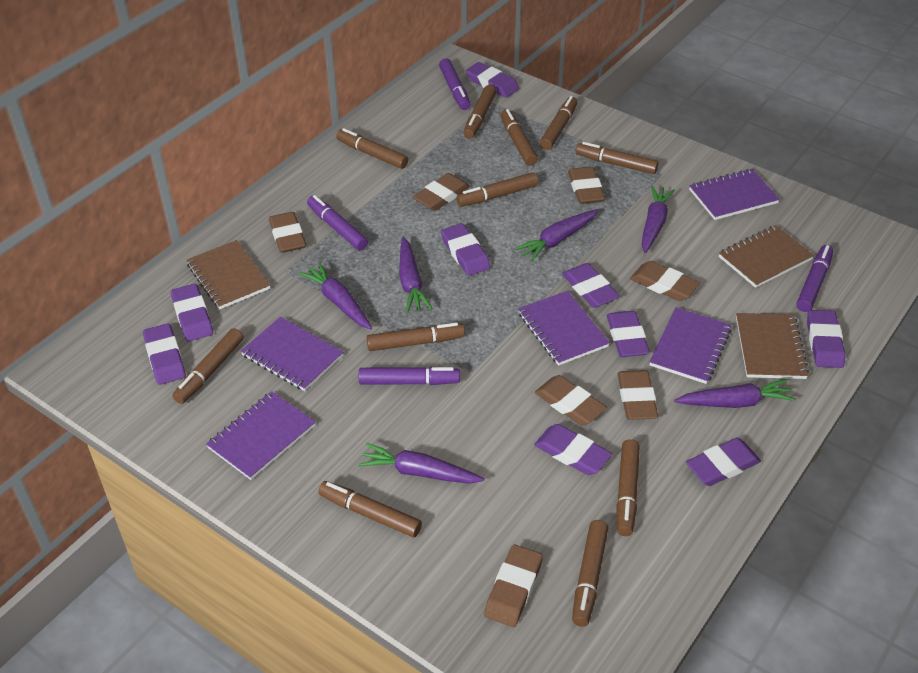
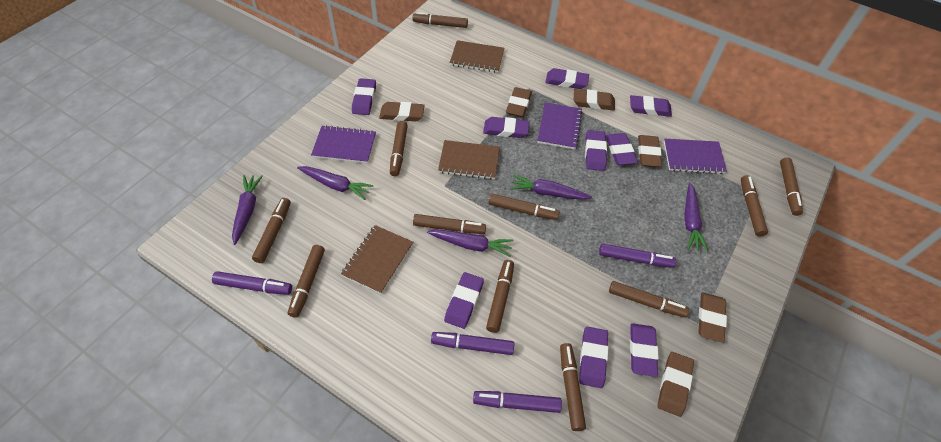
brown eraser: 7 -> 6
purple carrot: 6 -> 5
purple notebook: 5 -> 3

